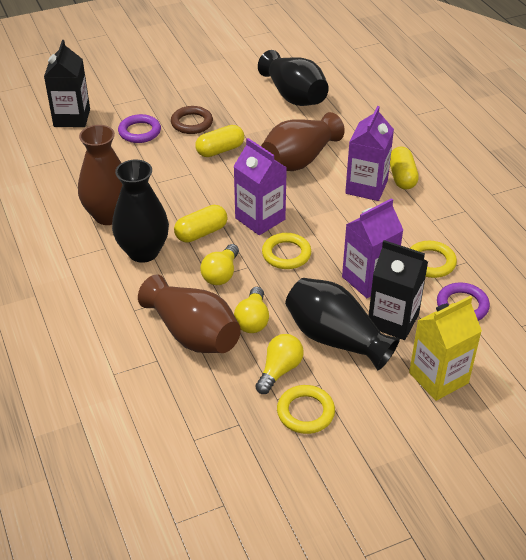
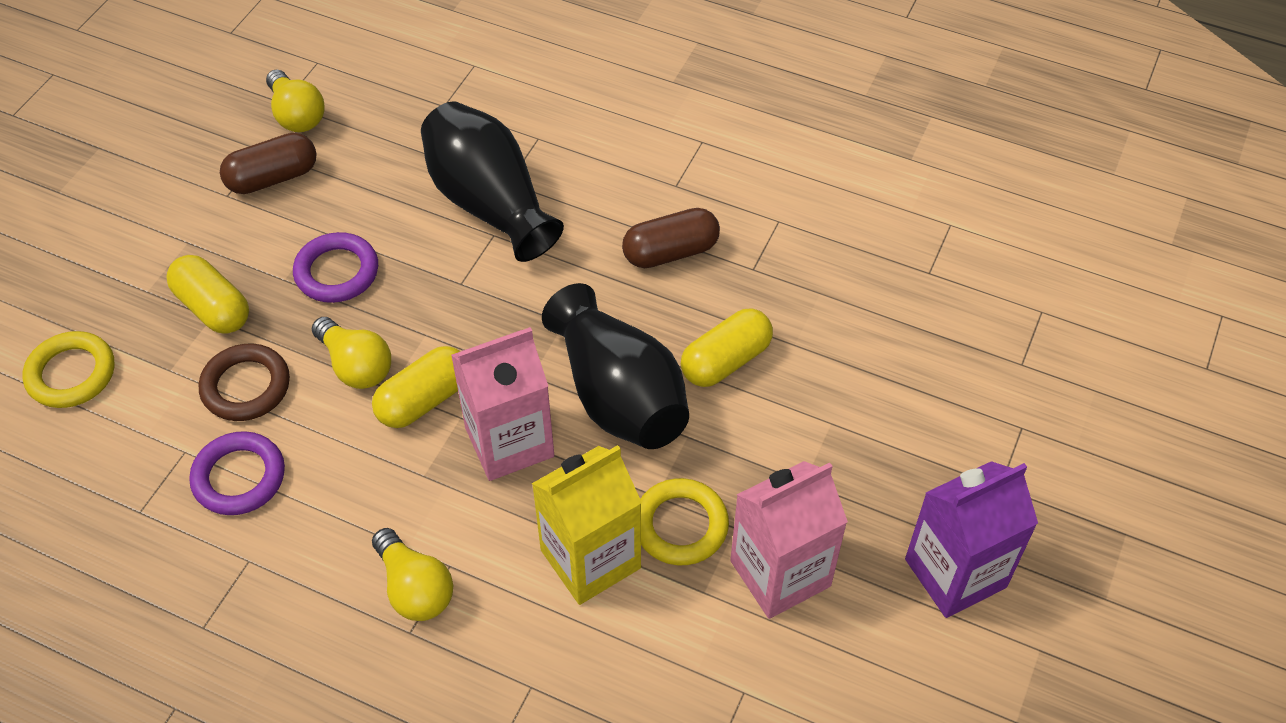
black carton: 2 -> 0
black vase: 3 -> 2
brown capsule: 0 -> 2
brown vase: 3 -> 0
pink carton: 0 -> 2
purple carton: 3 -> 1
yellow ring: 3 -> 2

